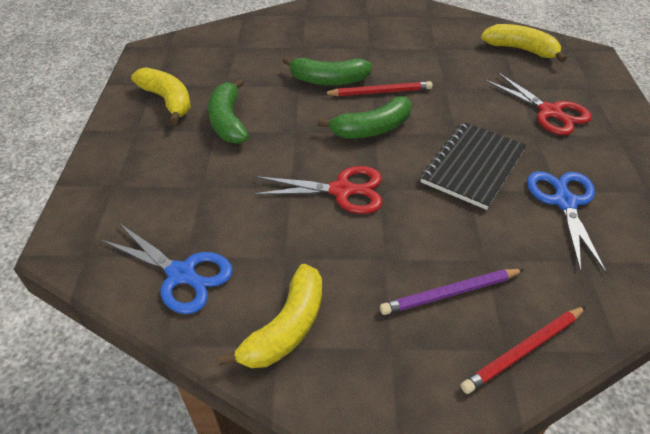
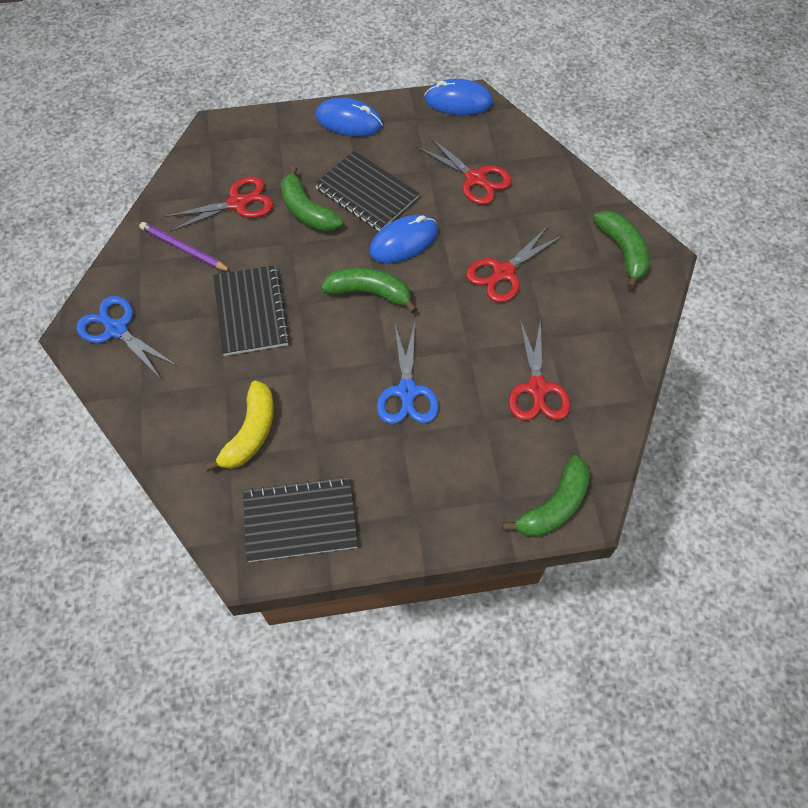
black notebook: 1 -> 3
blue mouse: 0 -> 3
green banana: 3 -> 4
red pencil: 2 -> 0
red scissors: 2 -> 4
yellow banana: 3 -> 1

